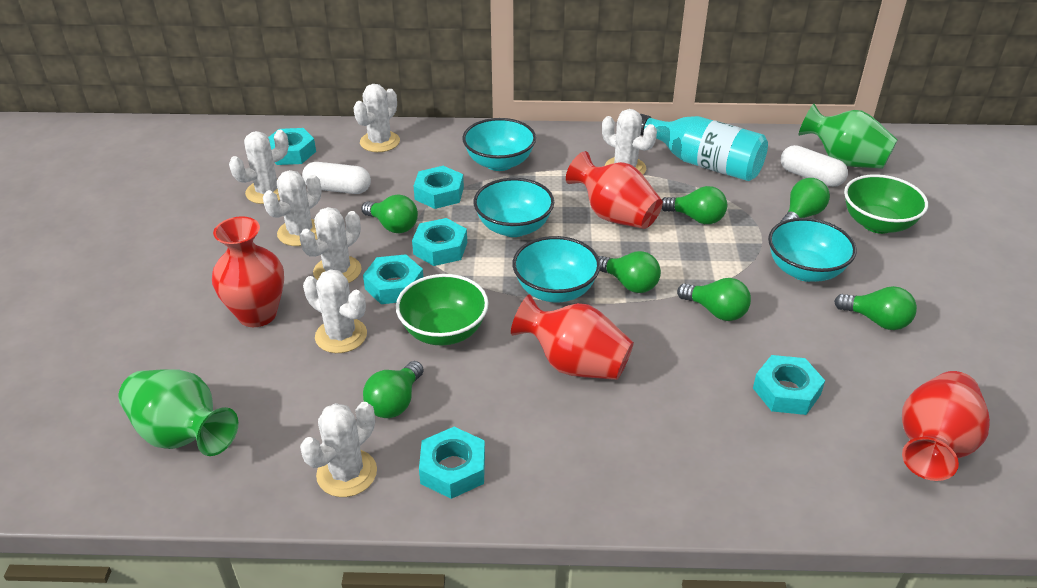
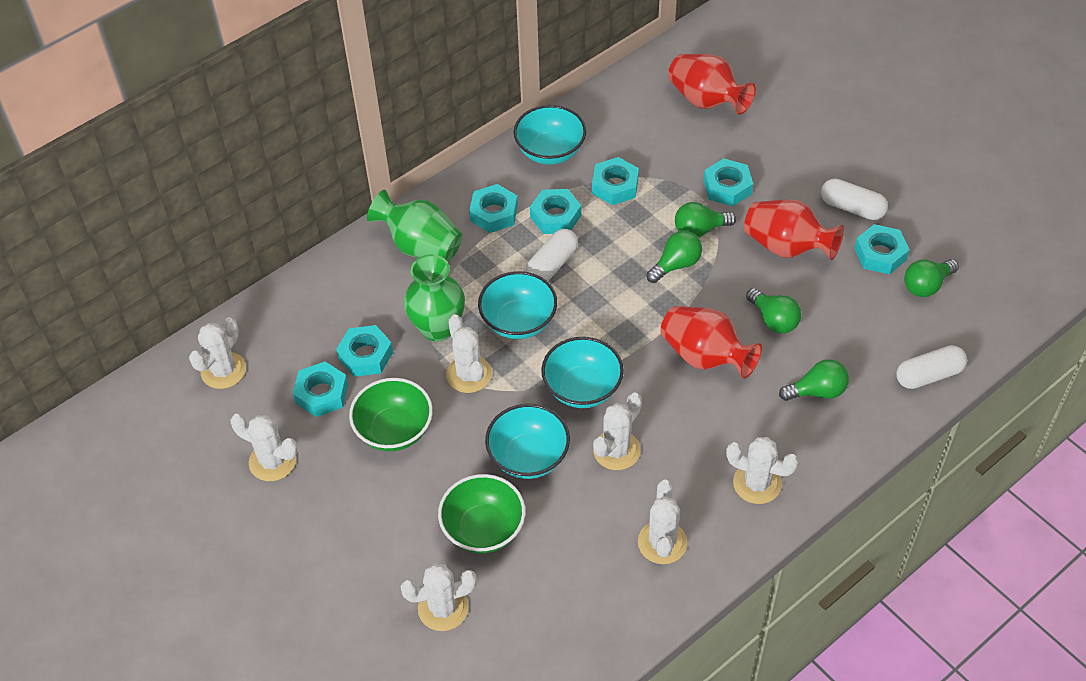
green light bulb: 7 -> 5
red vase: 4 -> 3
turquoise bottle: 1 -> 0
turquoise nut: 6 -> 7
white capsule: 2 -> 3

